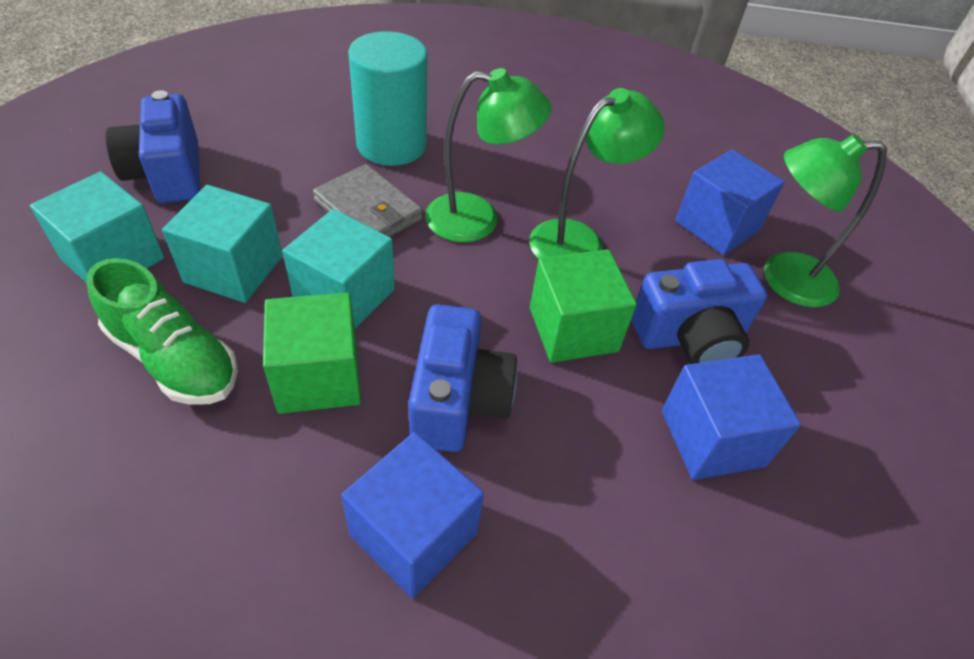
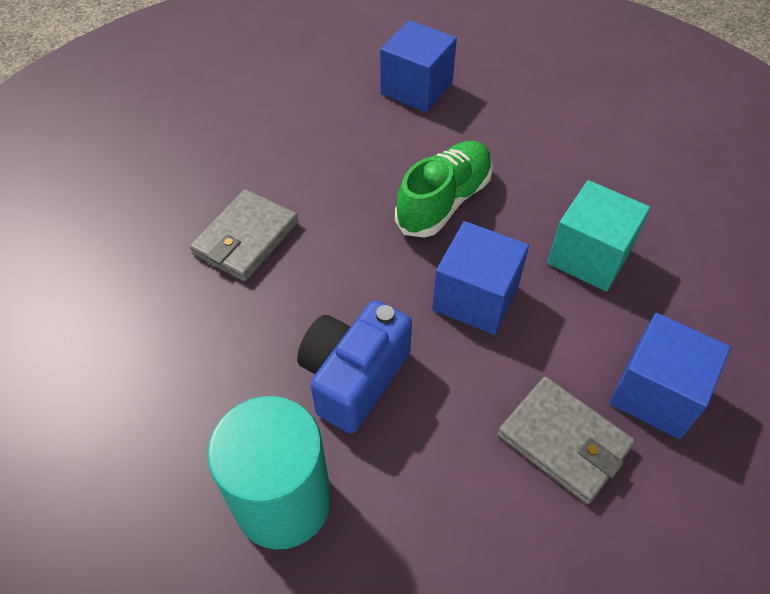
blue camera: 3 -> 1
green cube: 2 -> 0
green lamp: 3 -> 0
grey wallet: 1 -> 2
turquoise cube: 3 -> 1

